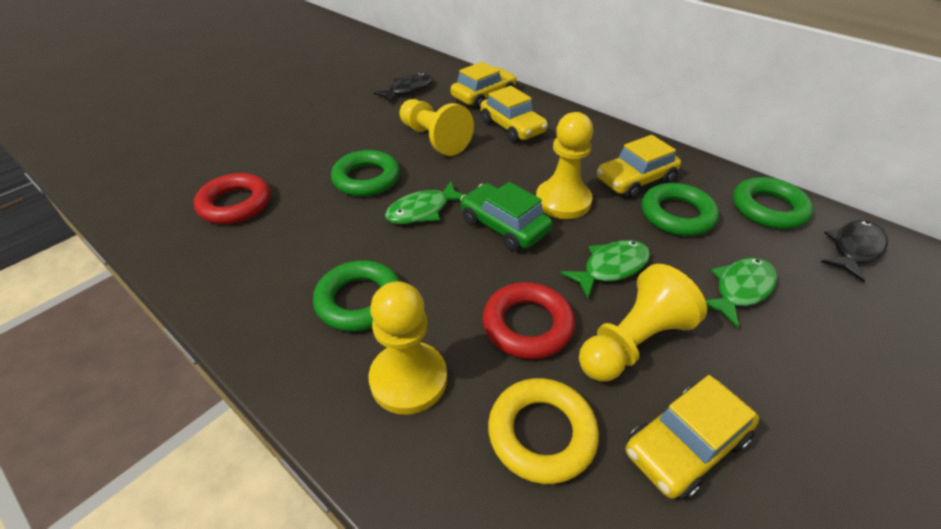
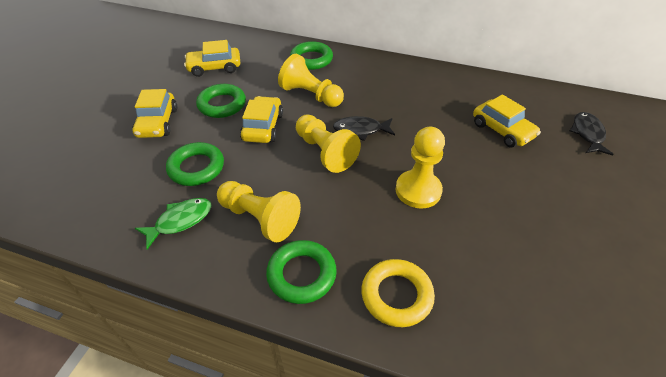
green car: 1 -> 0
green fish: 3 -> 1
red ring: 2 -> 0

